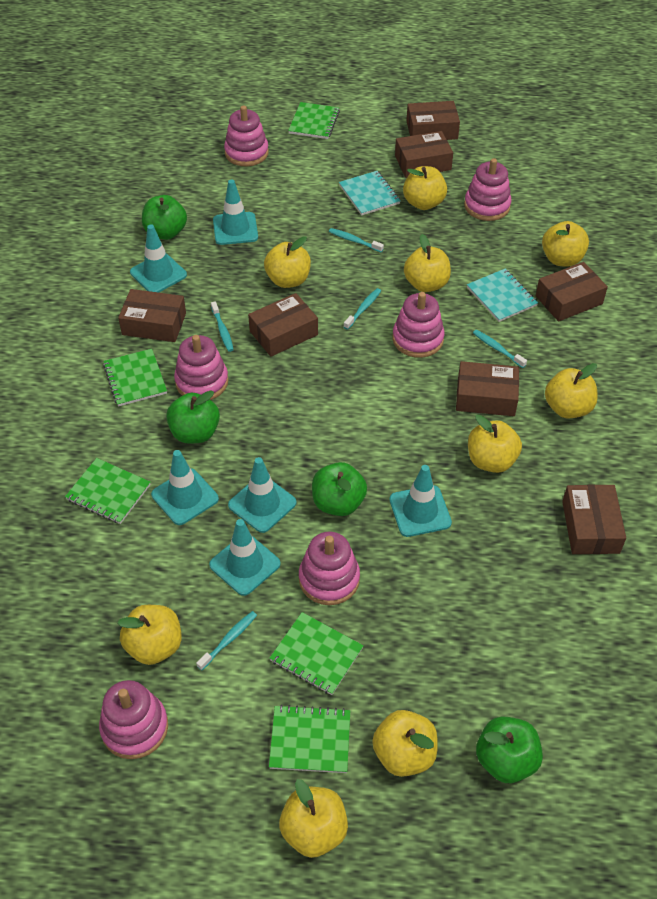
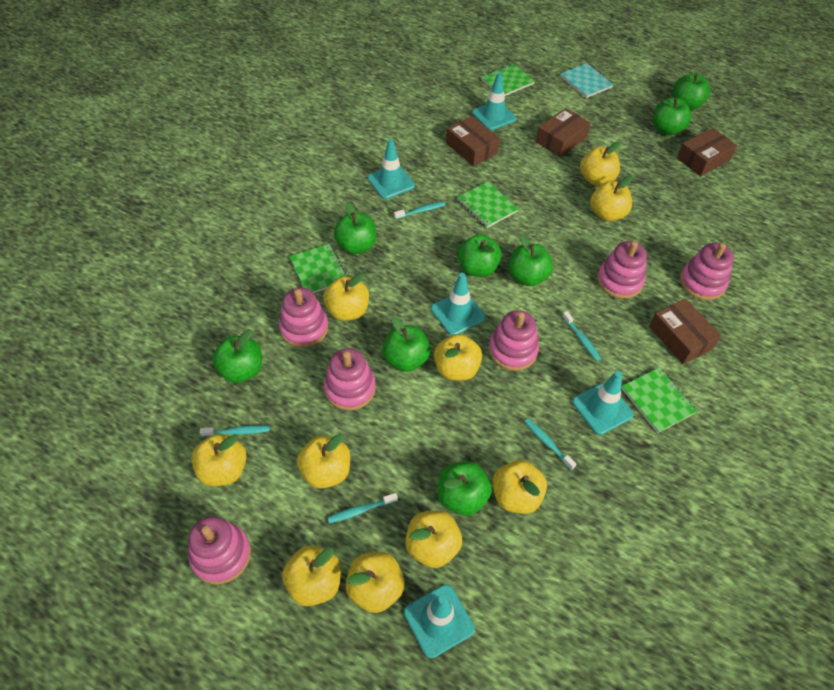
brown box: 7 -> 4
green apple: 4 -> 8
green notebook: 5 -> 4
turquoise notebook: 2 -> 1
turquoise traffic cone: 6 -> 5
yellow apple: 9 -> 10

